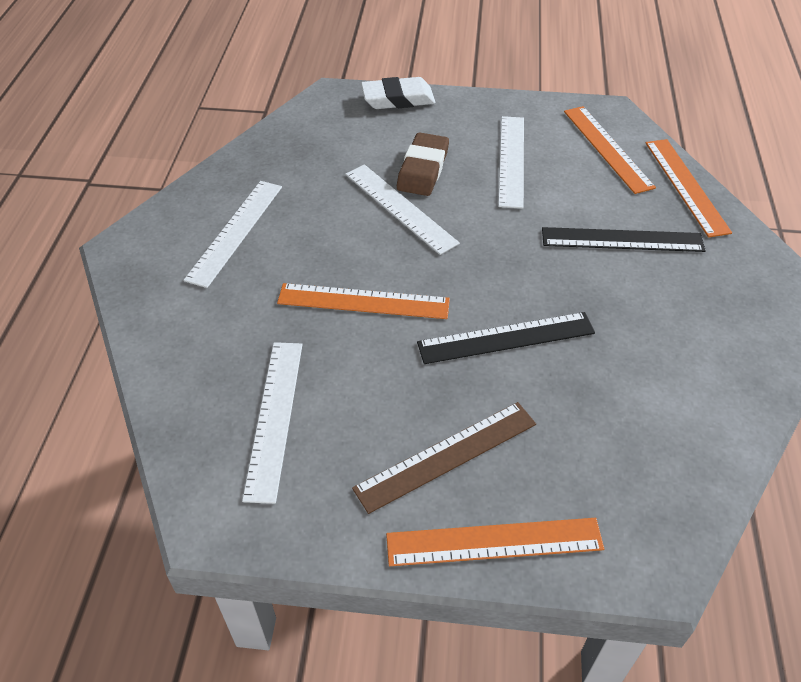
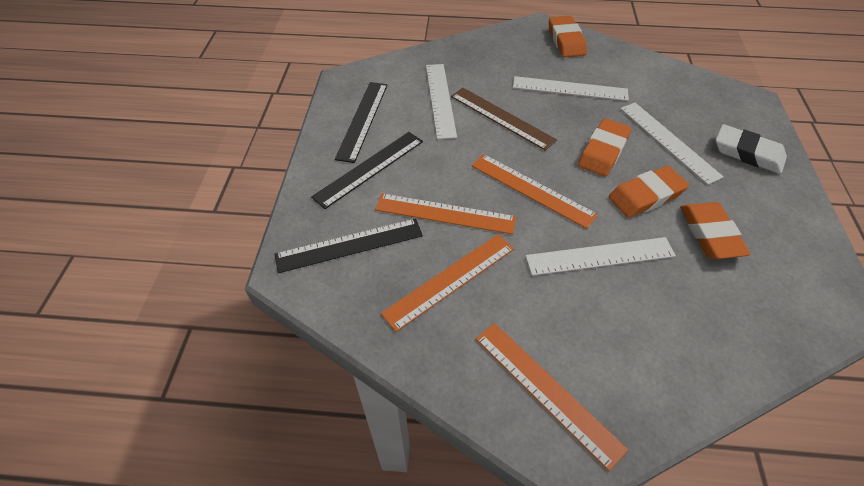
black ruler: 2 -> 3
brown eraser: 1 -> 0
orange eraser: 0 -> 4

